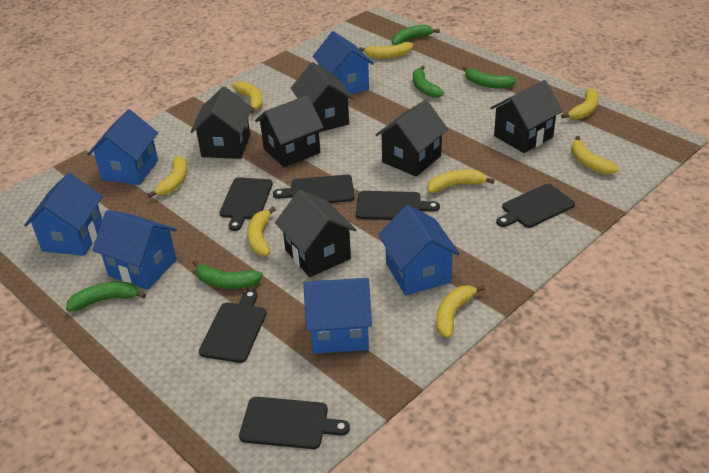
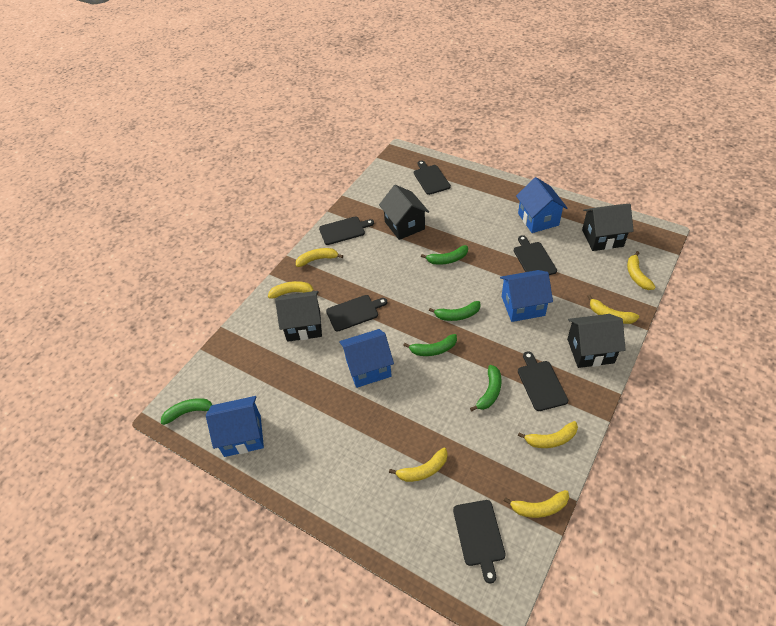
black house: 6 -> 4
blue house: 6 -> 4
yellow banana: 8 -> 7

